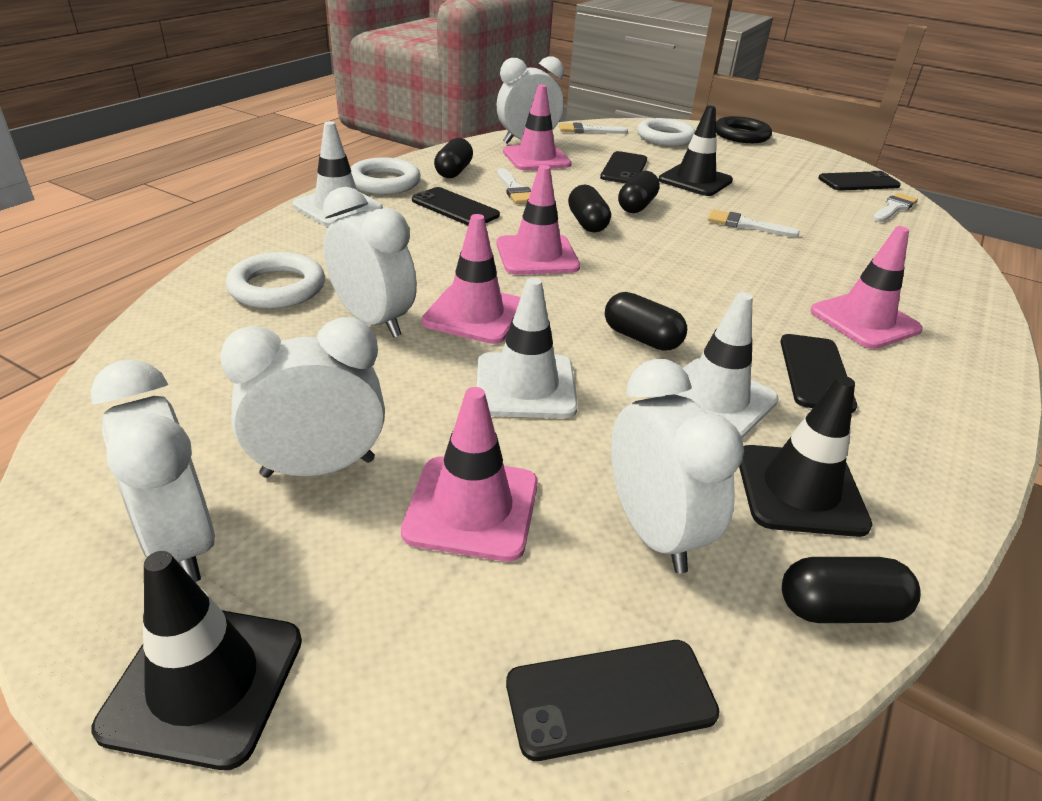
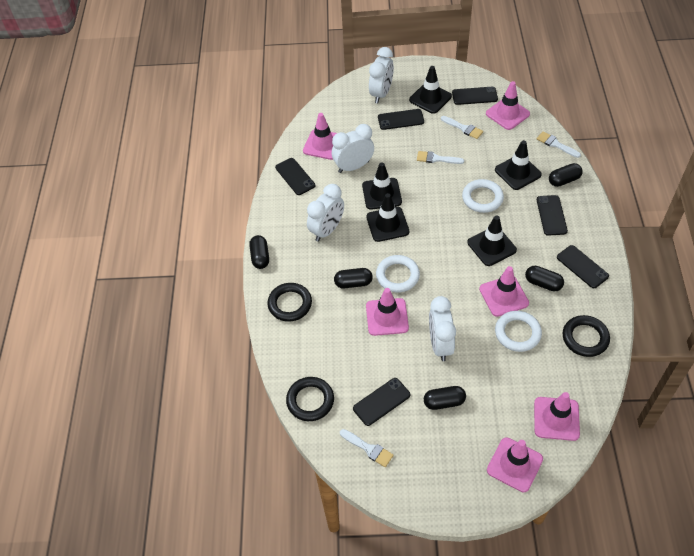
black phone: 5 -> 6
black ring: 1 -> 3
black traffic cone: 3 -> 5
pink traffic cone: 5 -> 6
white clock: 5 -> 4
white traffic cone: 3 -> 0

